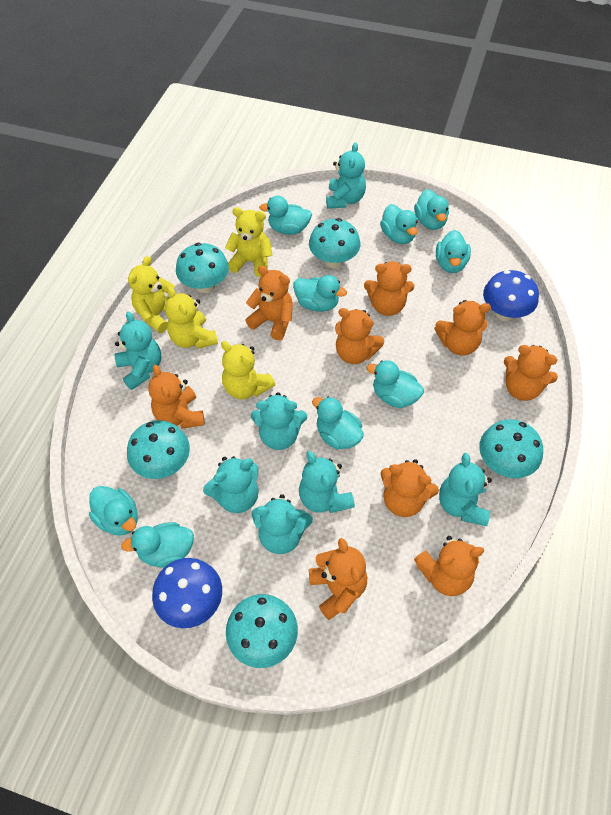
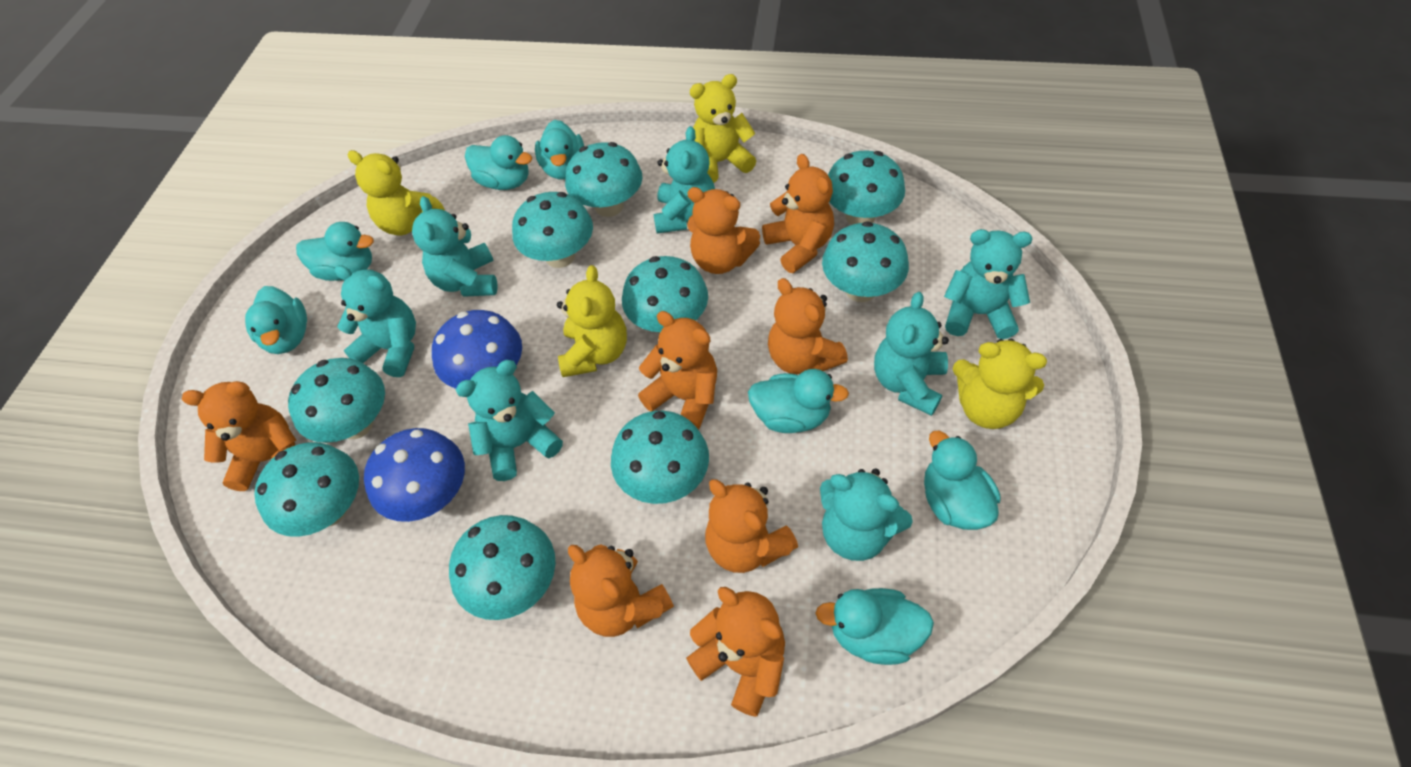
orange teddy bear: 9 -> 8
turquoise duck: 9 -> 7
turquoise mushroom: 5 -> 9

